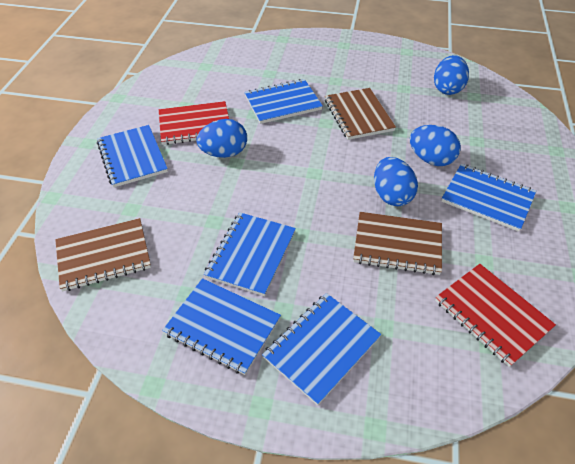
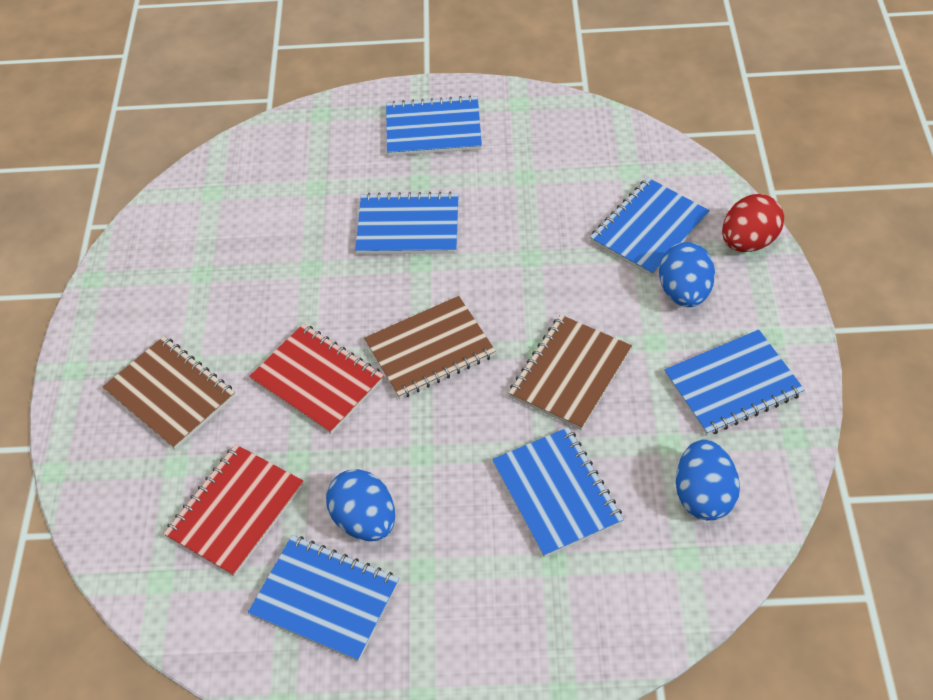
blue egg: 4 -> 3
red egg: 0 -> 1

